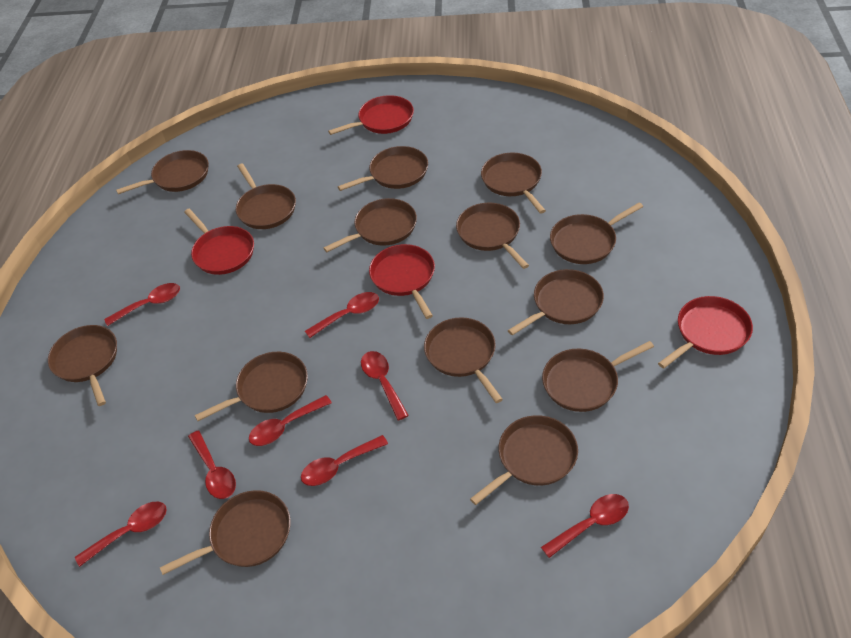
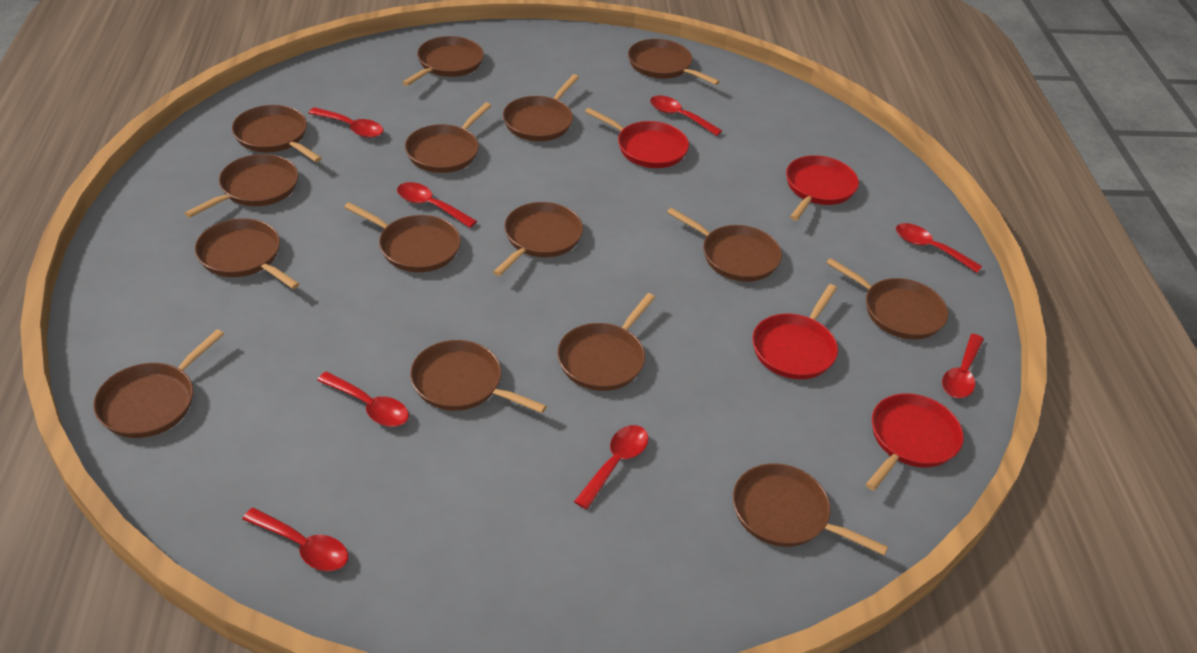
brown pan: 14 -> 15

